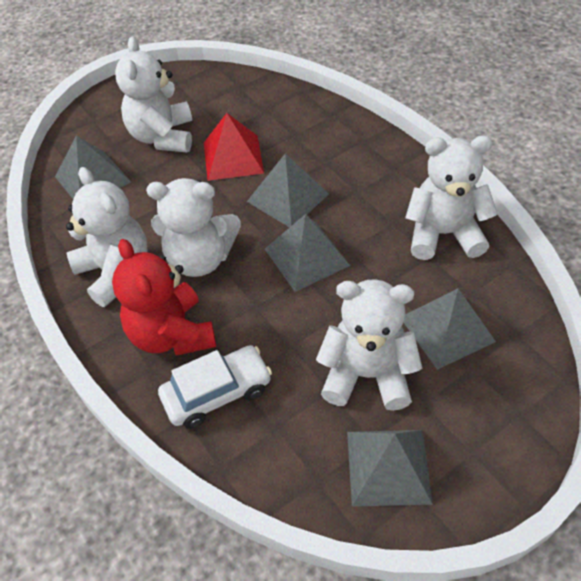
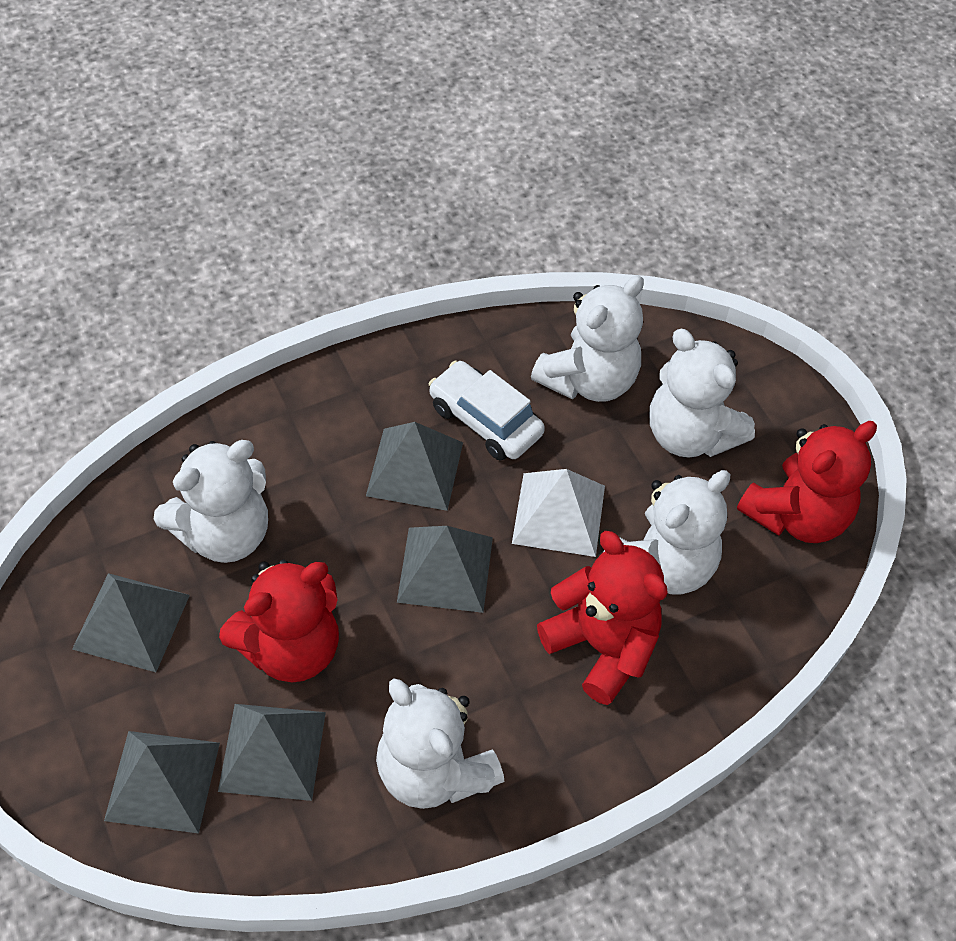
red pyramid: 1 -> 0
red teddy bear: 1 -> 3
white pyramid: 0 -> 1

